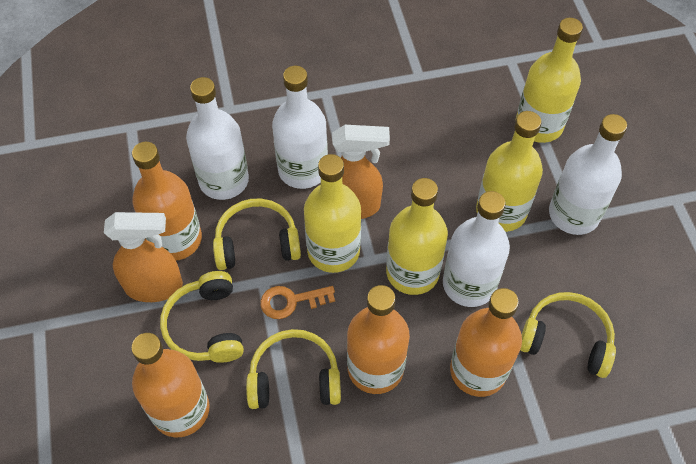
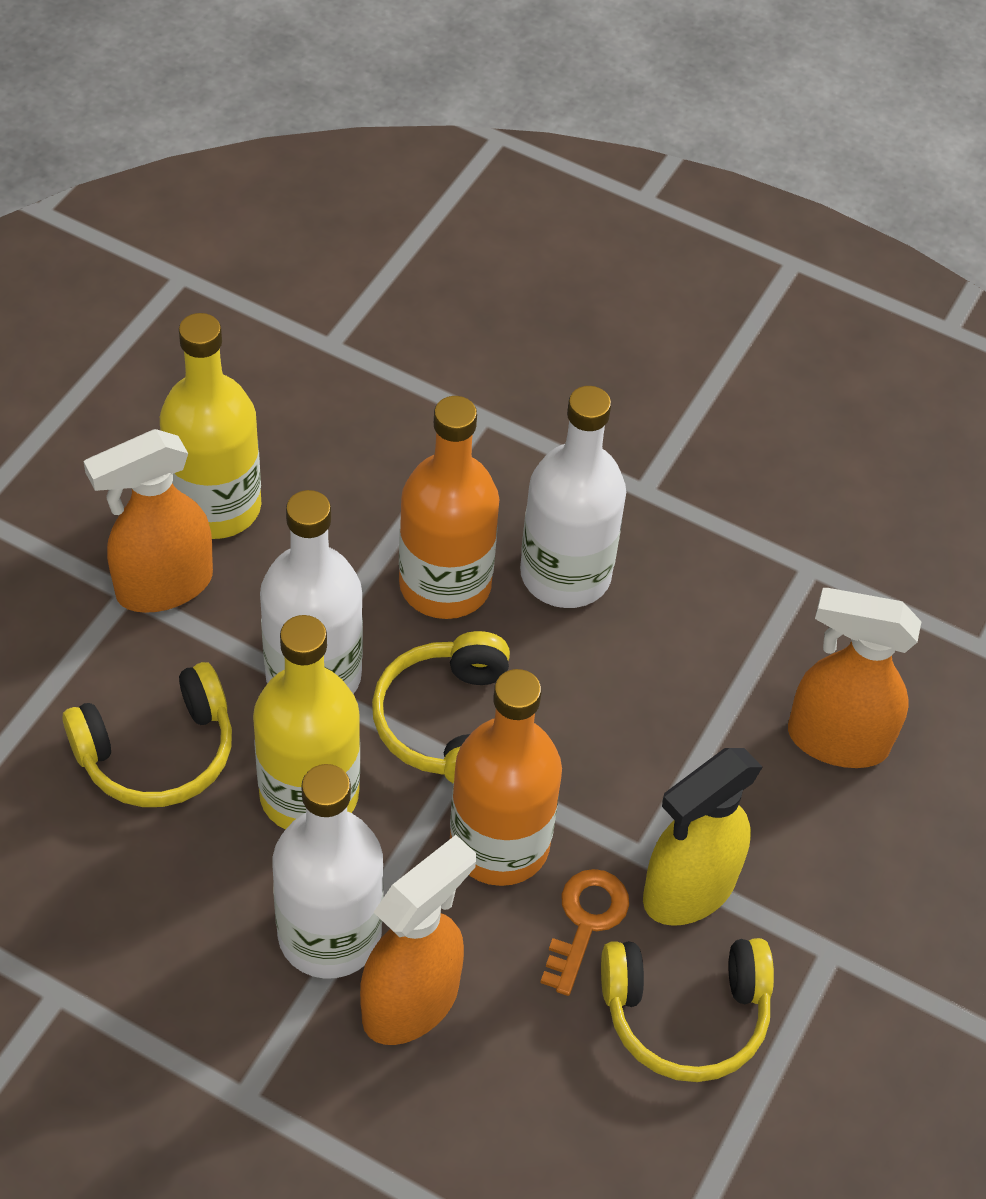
orange bottle: 4 -> 2
orange spray bottle: 2 -> 3
white bottle: 4 -> 3
yellow bottle: 4 -> 2
yellow headphones: 4 -> 3
yellow spray bottle: 0 -> 1

